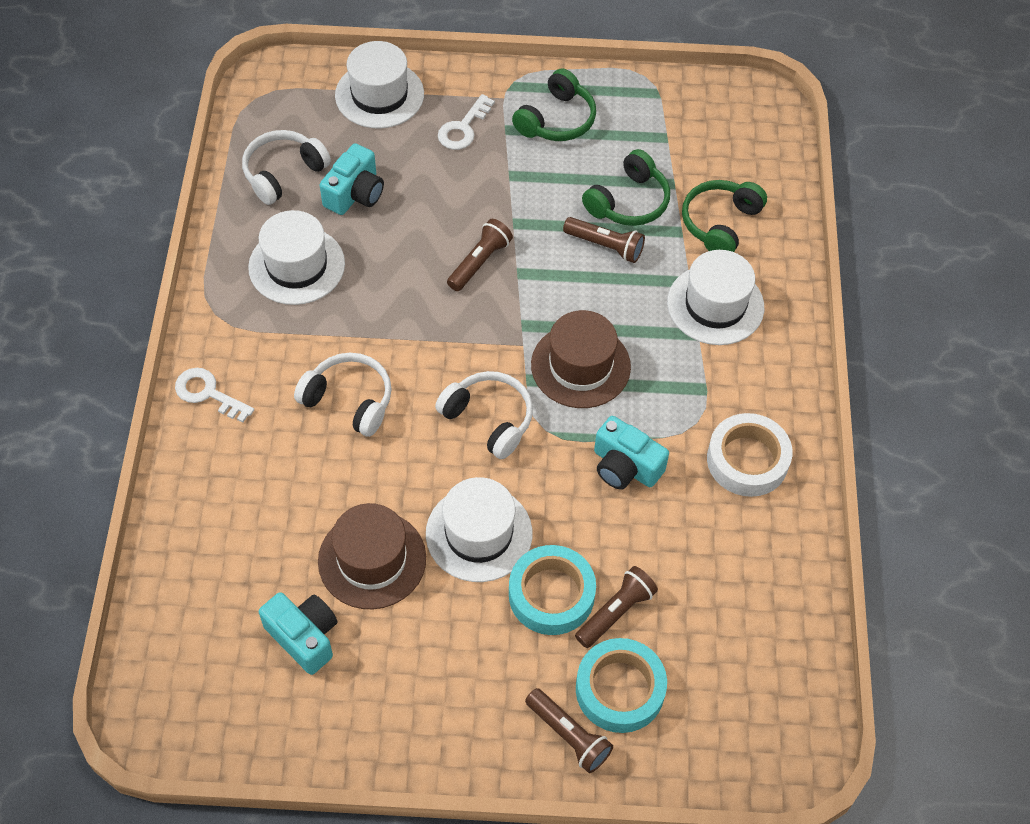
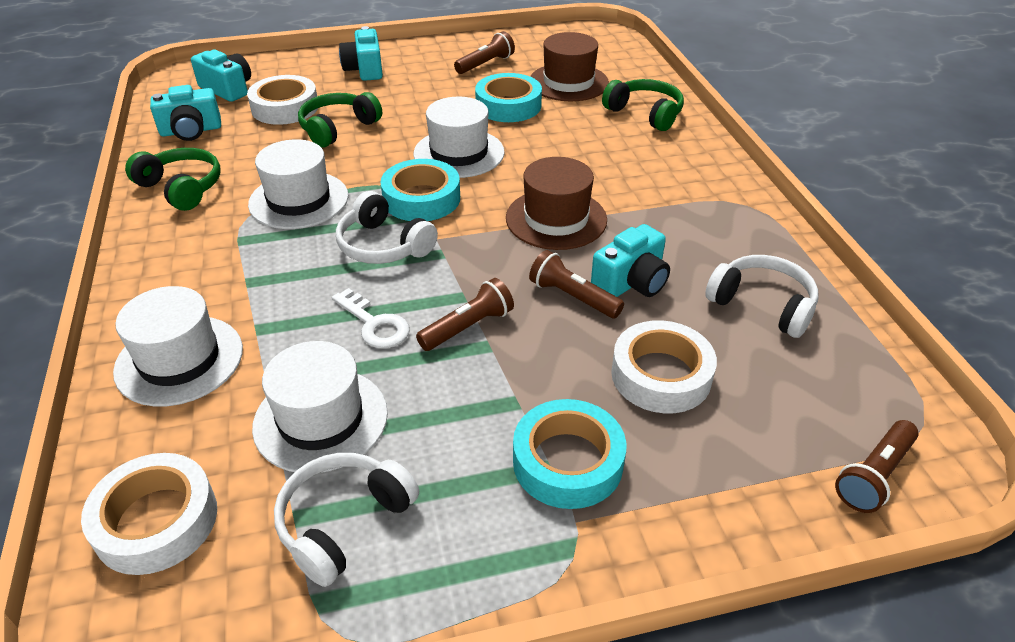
turquoise camera: 3 -> 4
turquoise tape: 2 -> 3
white key: 2 -> 1
white tape: 1 -> 3

